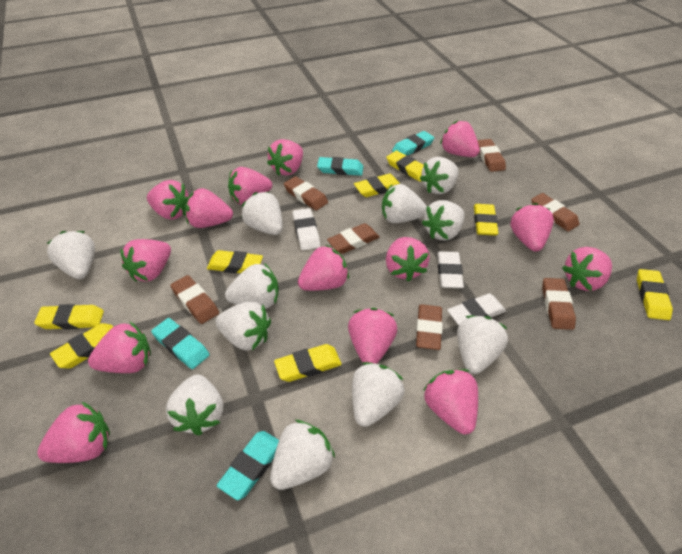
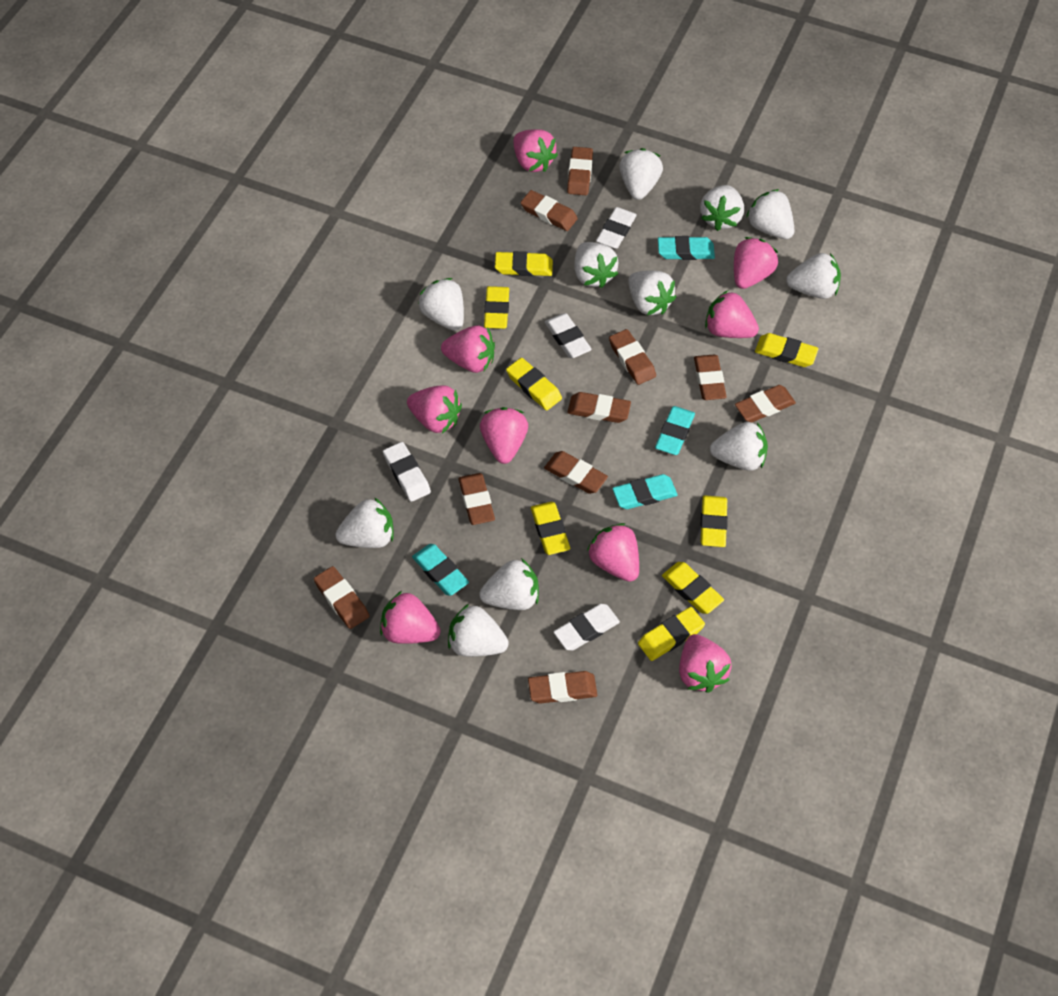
brown eraser: 7 -> 10
pink strawberry: 14 -> 9
white eraser: 3 -> 4

